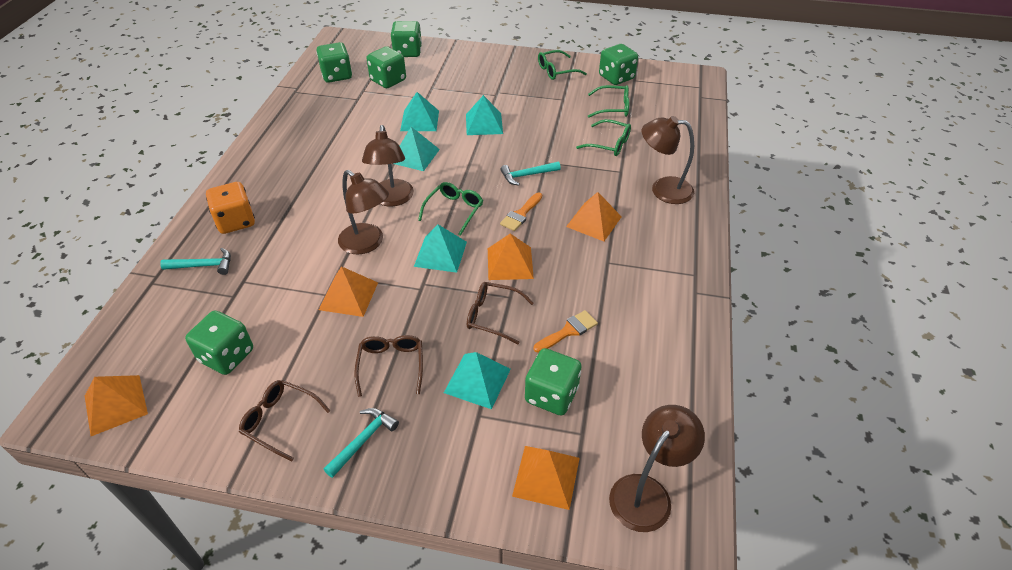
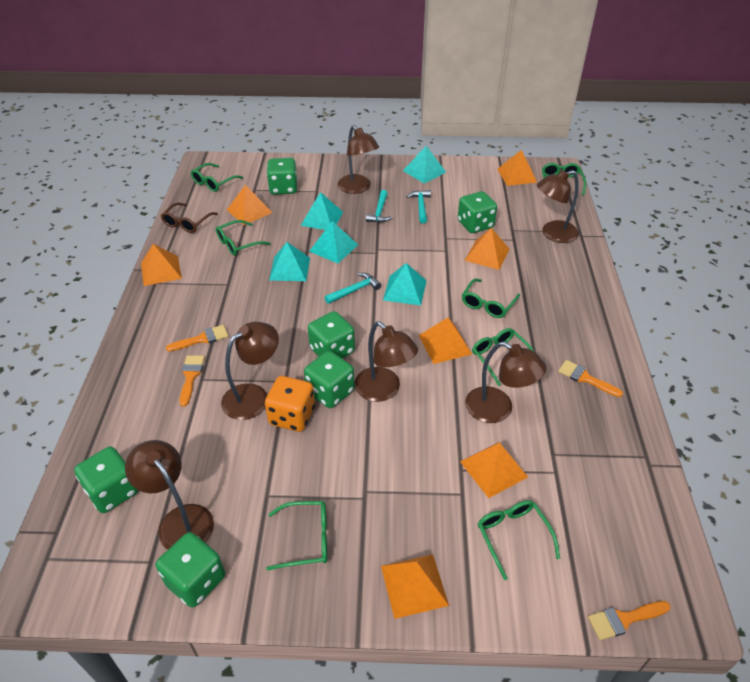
brown glasses: 3 -> 1
brown lamp: 4 -> 6
green glasses: 4 -> 7
orange brush: 2 -> 4
orange pyramid: 5 -> 7

